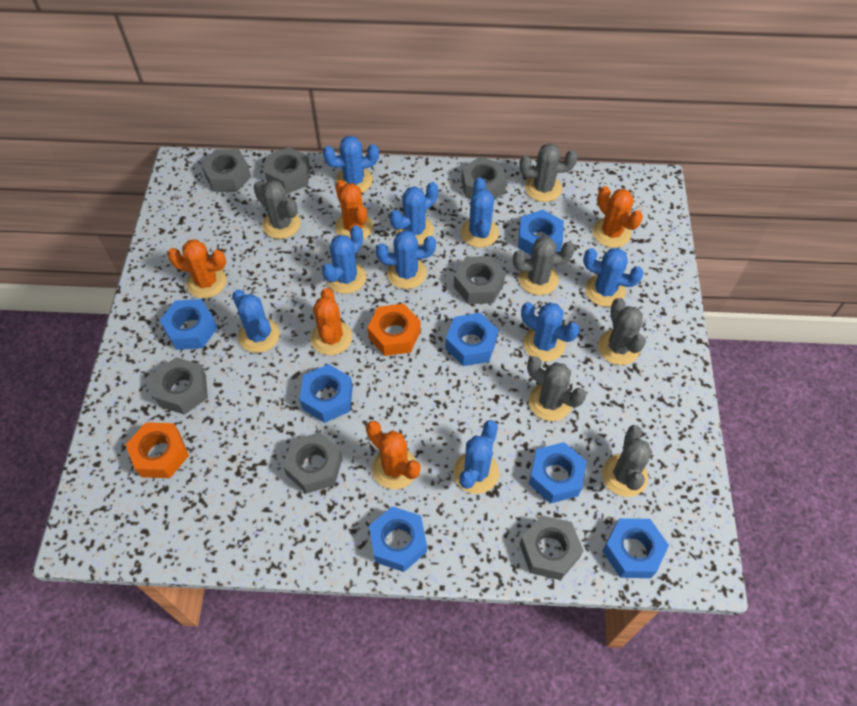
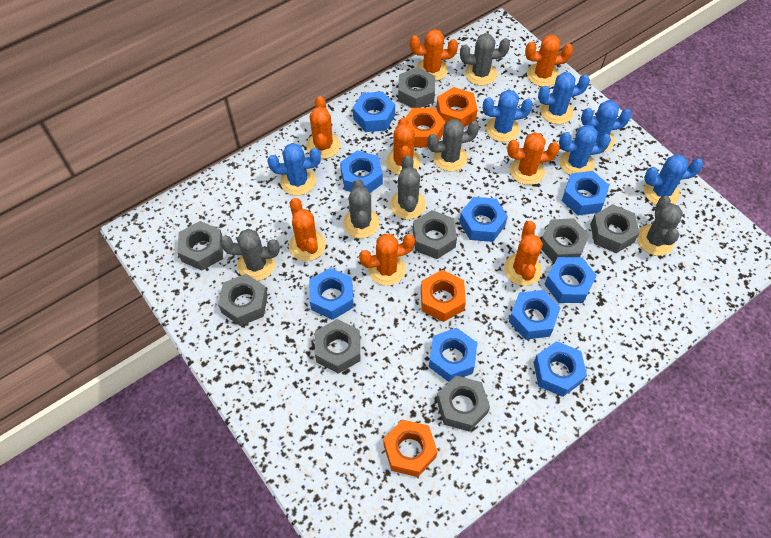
blue cactus: 9 -> 6
blue nut: 7 -> 9
grey nut: 7 -> 8
orange cactus: 5 -> 8
orange nut: 2 -> 4

